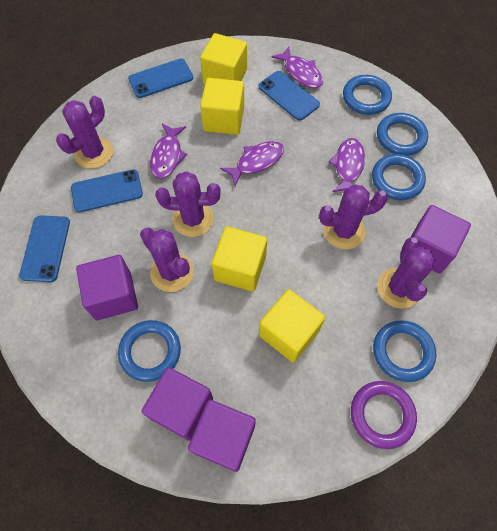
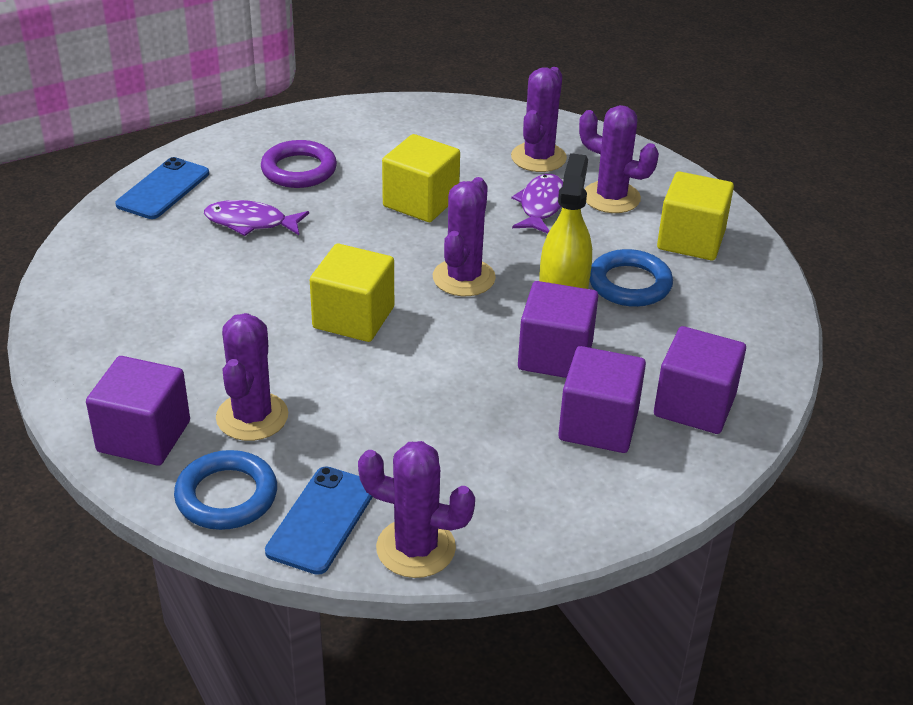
blue phone: 4 -> 2
blue ring: 5 -> 2
purple fish: 4 -> 2
yellow cube: 4 -> 3
yellow spray bottle: 0 -> 1

